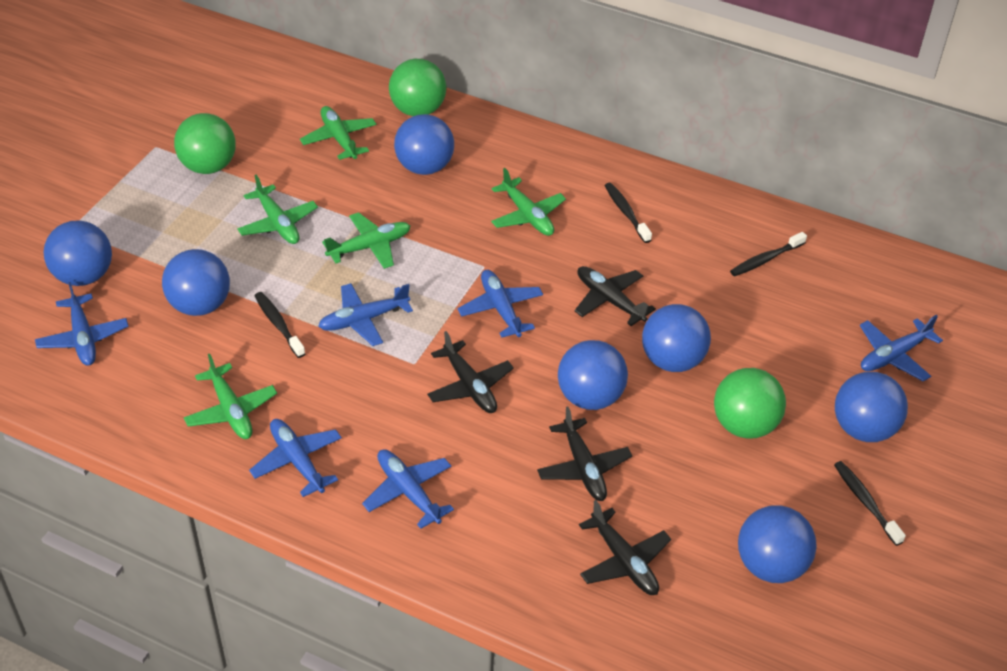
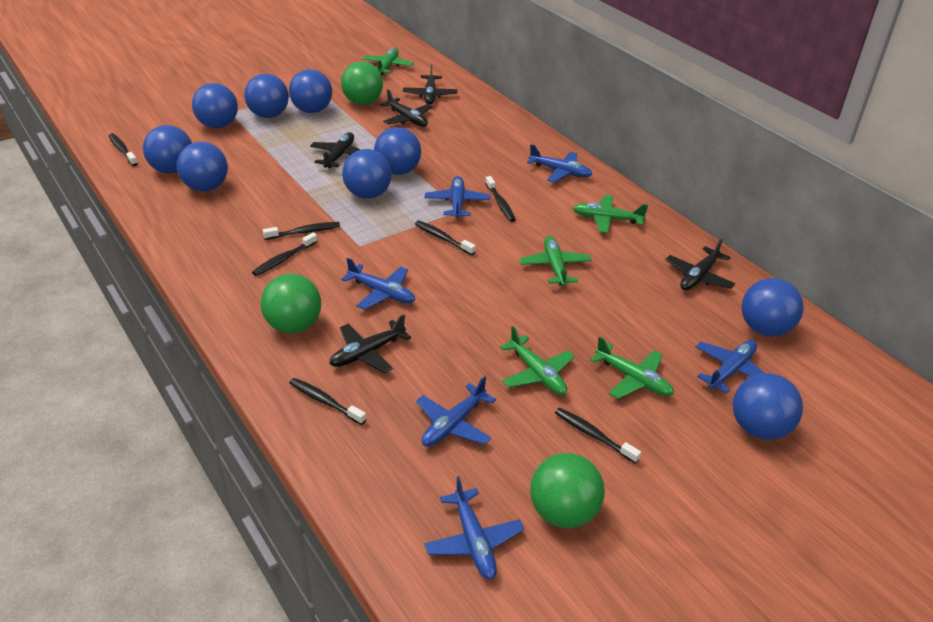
black plane: 4 -> 5
black toothbrush: 4 -> 7
blue ball: 7 -> 9

